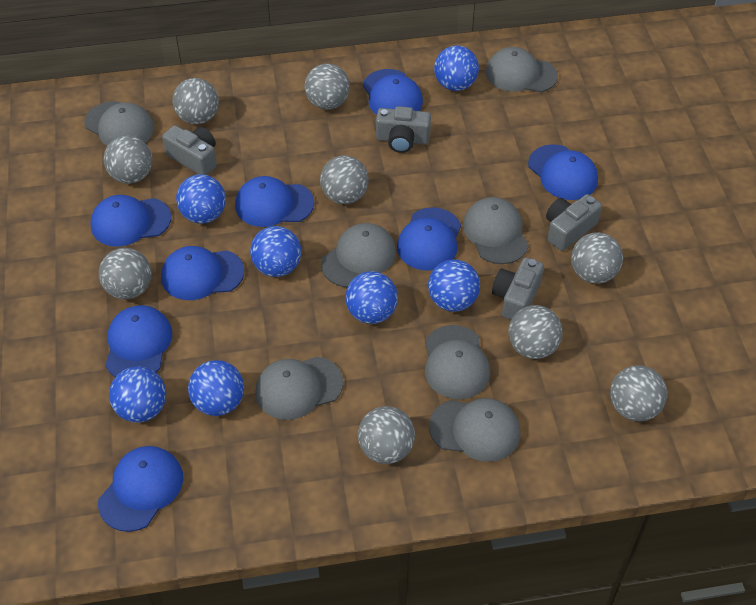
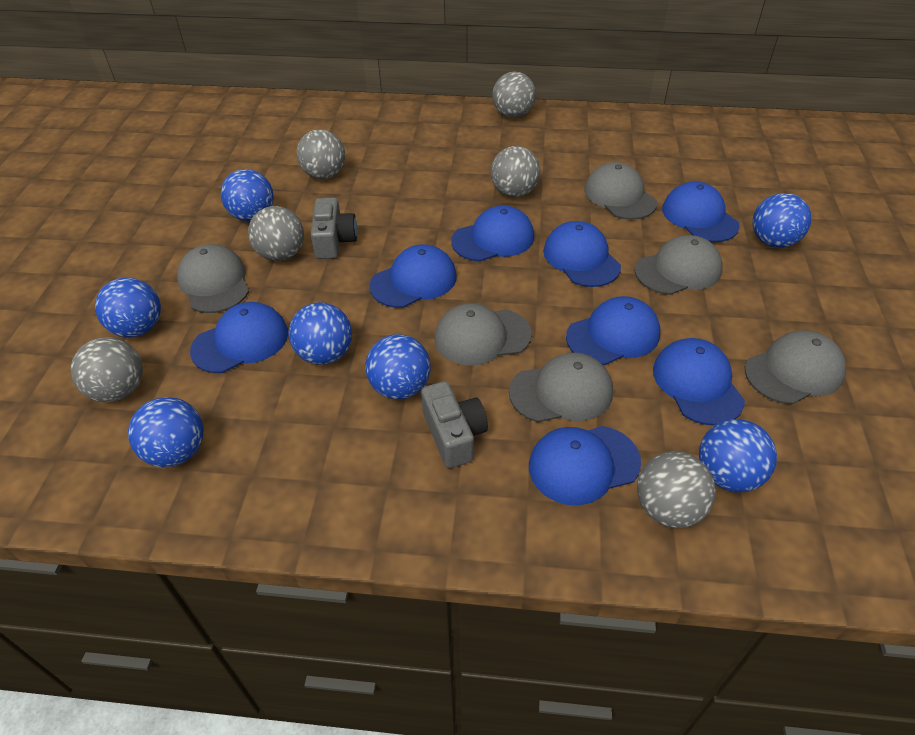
grey ball: 9 -> 6
grey camera: 4 -> 2
grey cap: 7 -> 6

